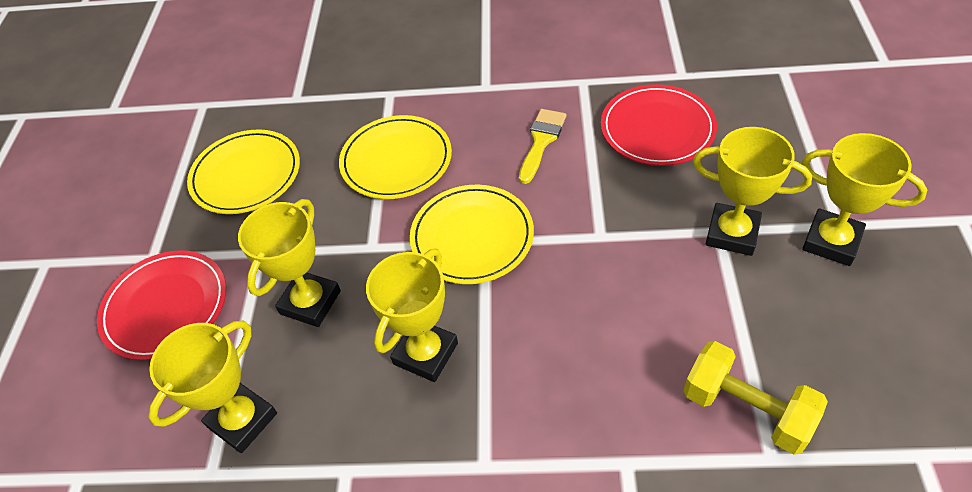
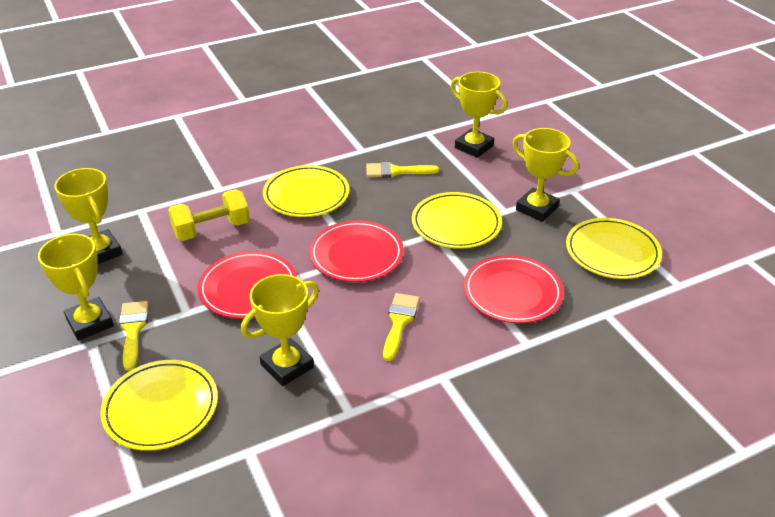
red plate: 2 -> 3
yellow brush: 1 -> 3
yellow plate: 3 -> 4

